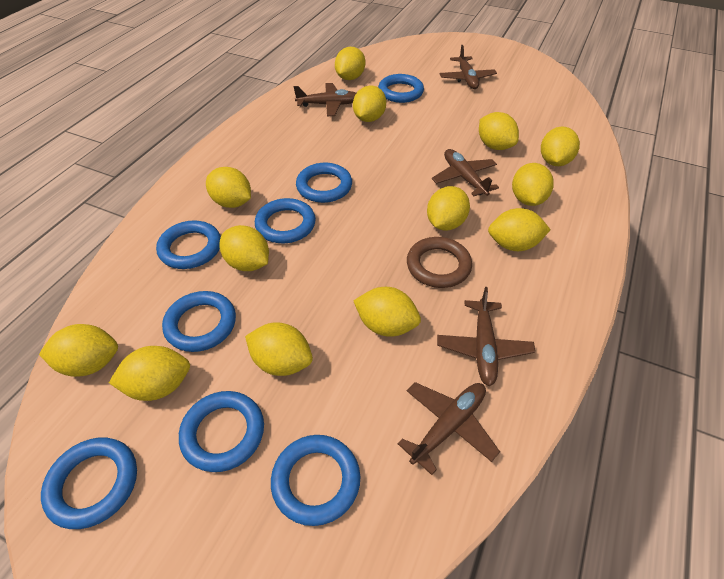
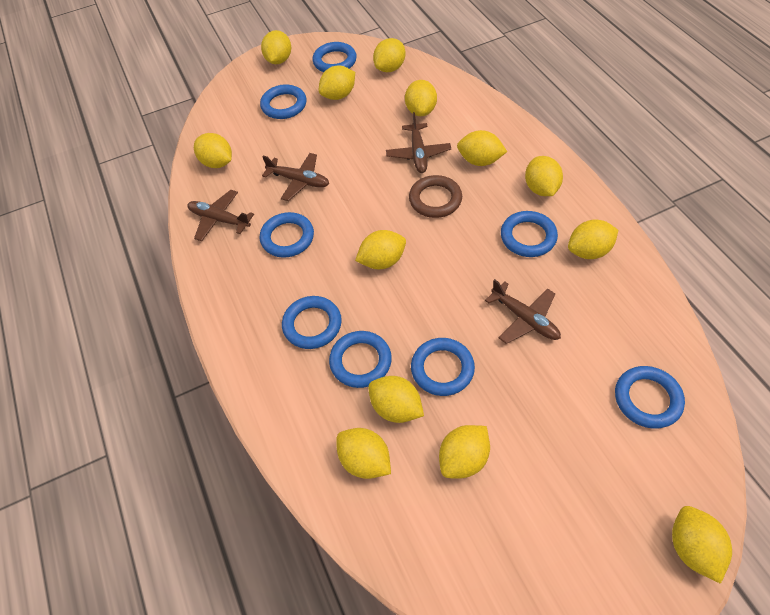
brown plane: 5 -> 4

